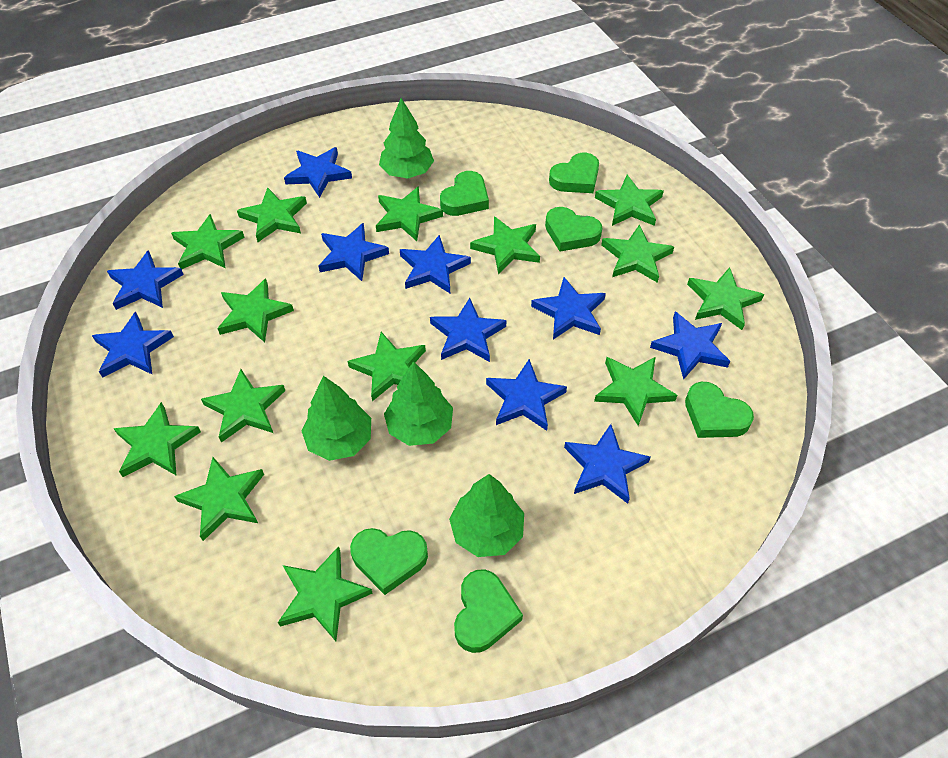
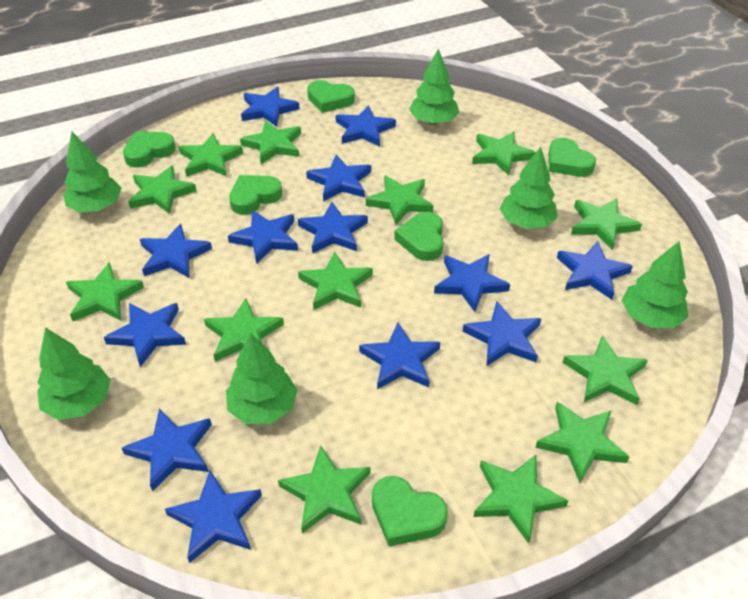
blue star: 10 -> 13
green star: 14 -> 13
green tree: 4 -> 6

